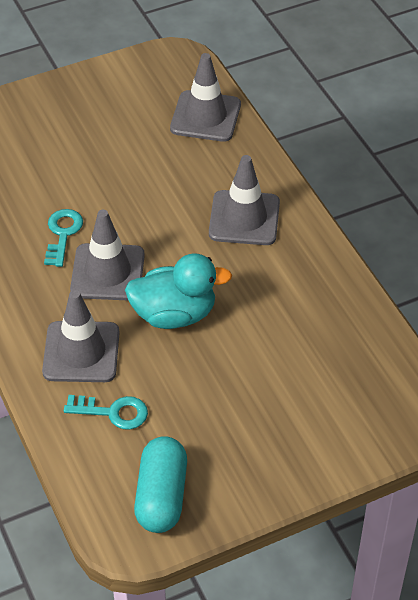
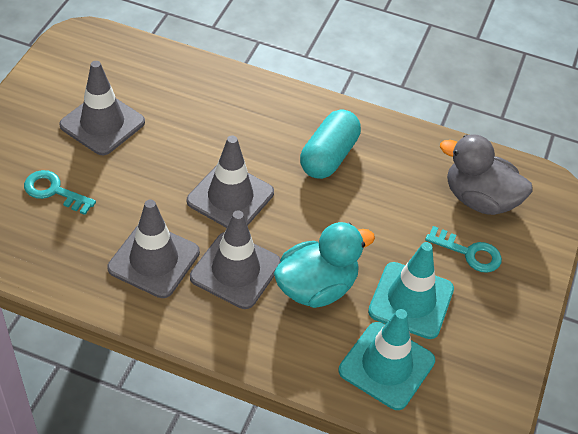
grey duck: 0 -> 1
turquoise traffic cone: 0 -> 2

